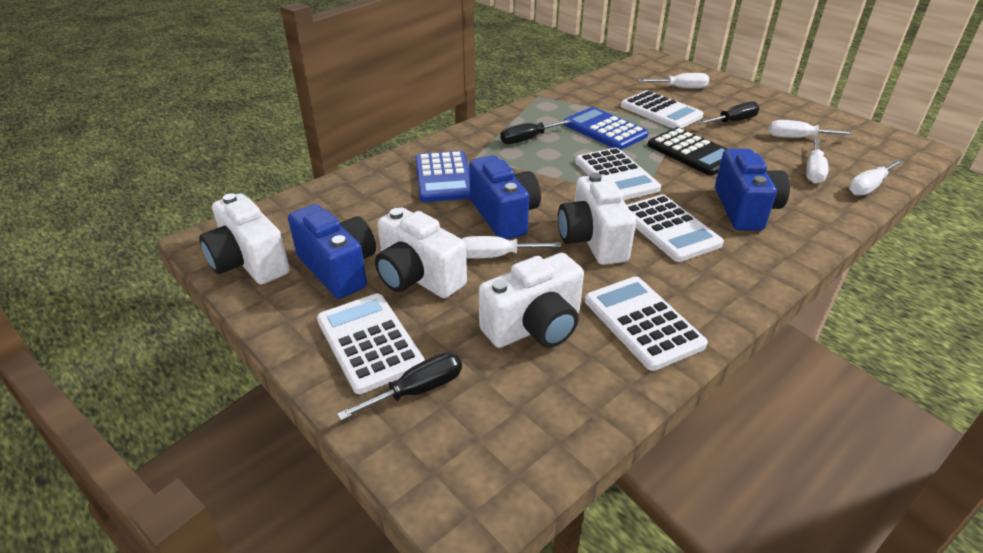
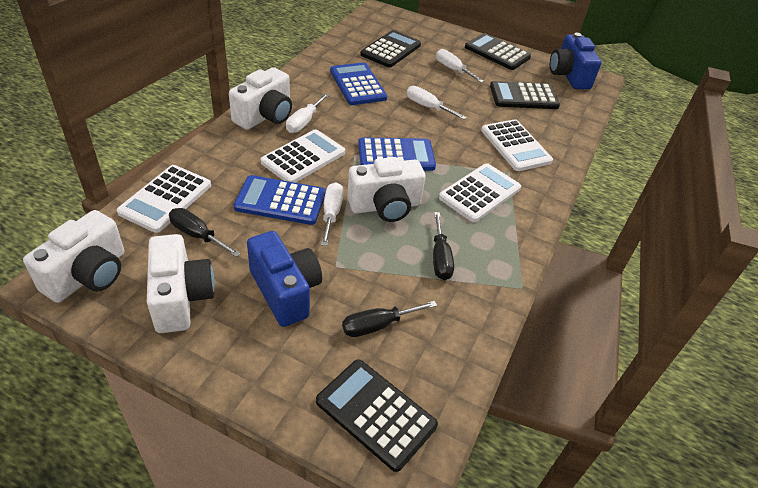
black calculator: 1 -> 4
blue calculator: 2 -> 3
blue camera: 3 -> 2
white calculator: 5 -> 4
white screwdriver: 5 -> 4

